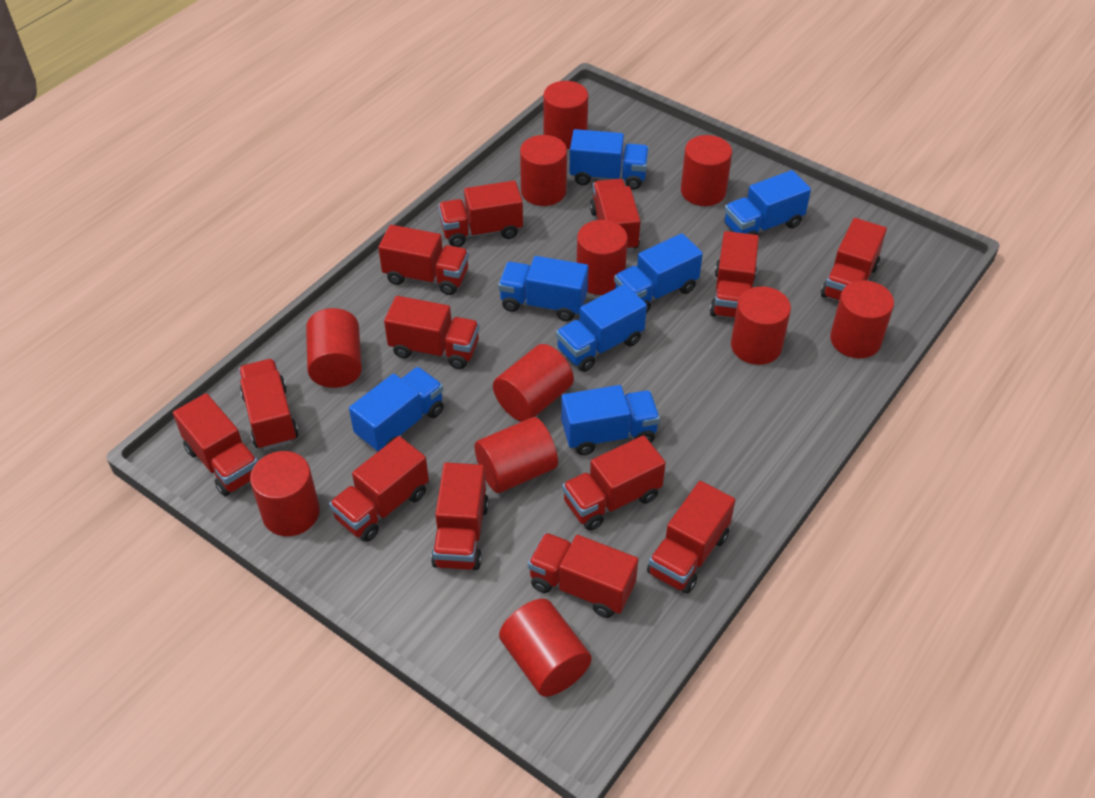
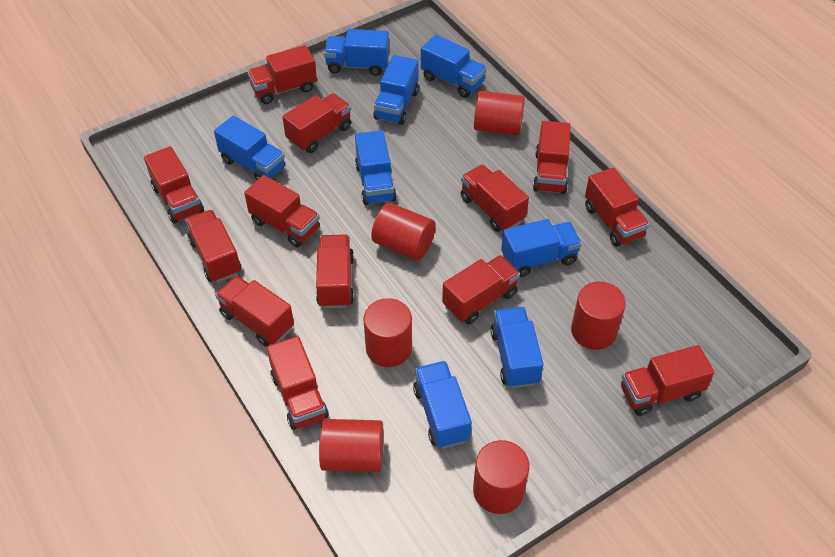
blue truck: 7 -> 8
red cylinder: 11 -> 6

